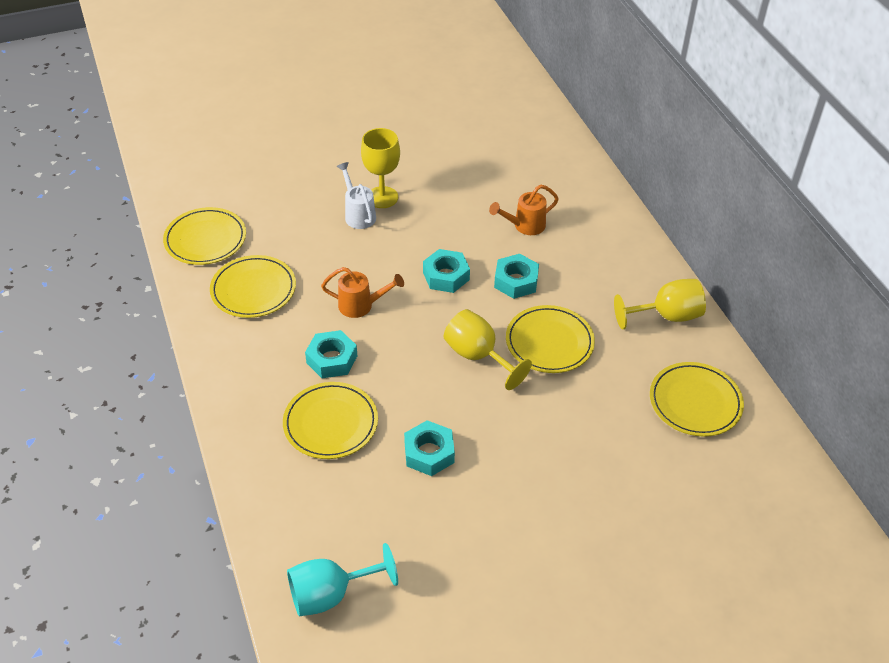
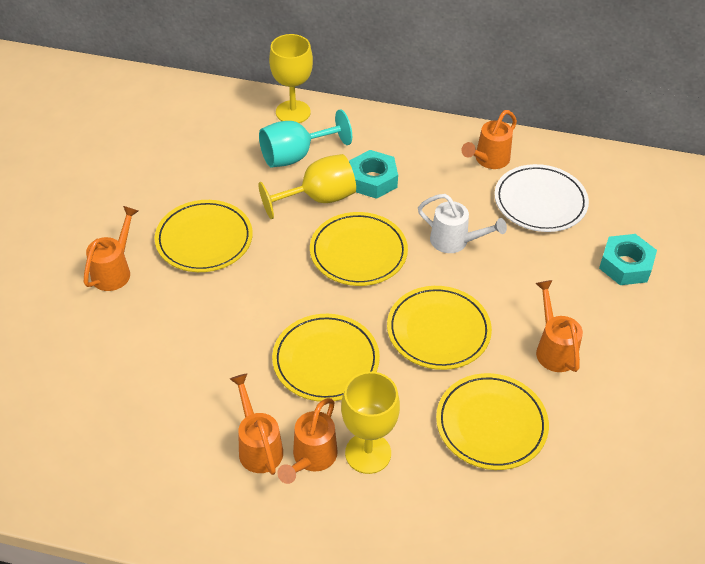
orange watering can: 2 -> 5
turquoise nut: 4 -> 2
white plate: 0 -> 1

